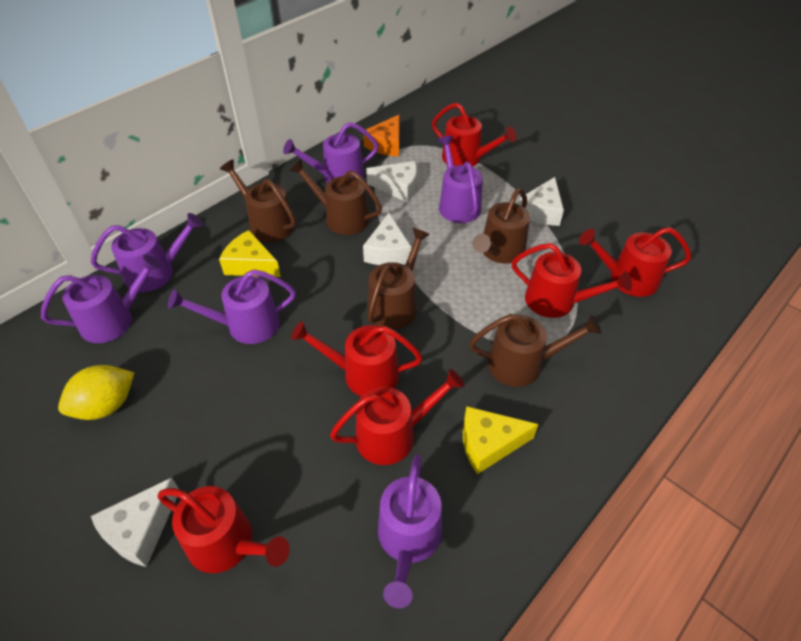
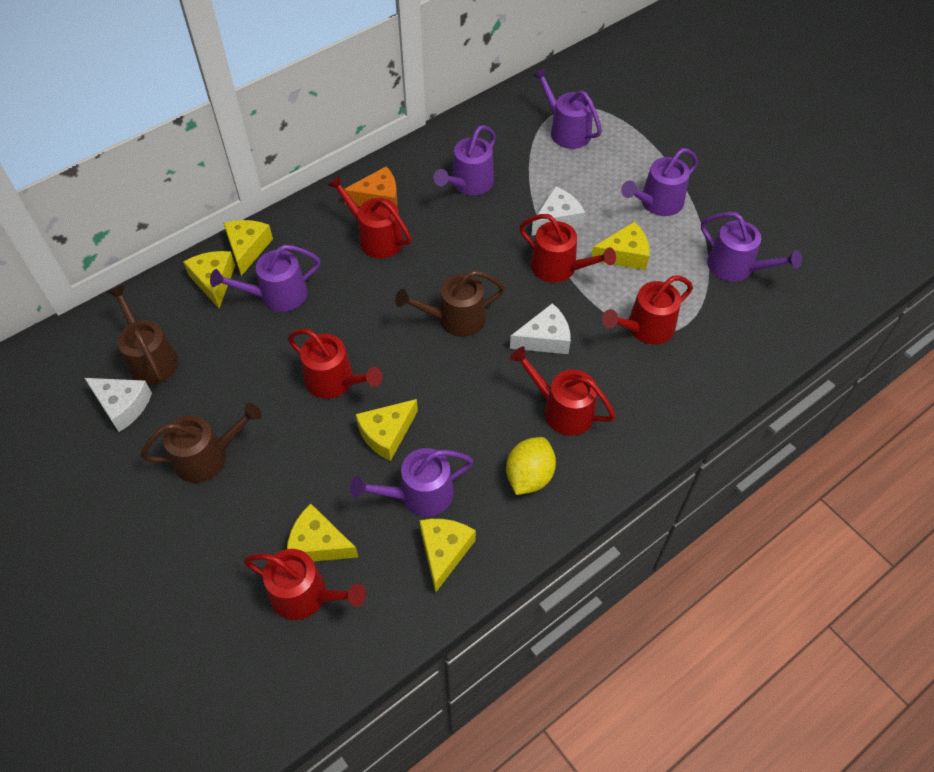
brown watering can: 5 -> 3
white cheese: 4 -> 3
yellow cheese: 2 -> 6

